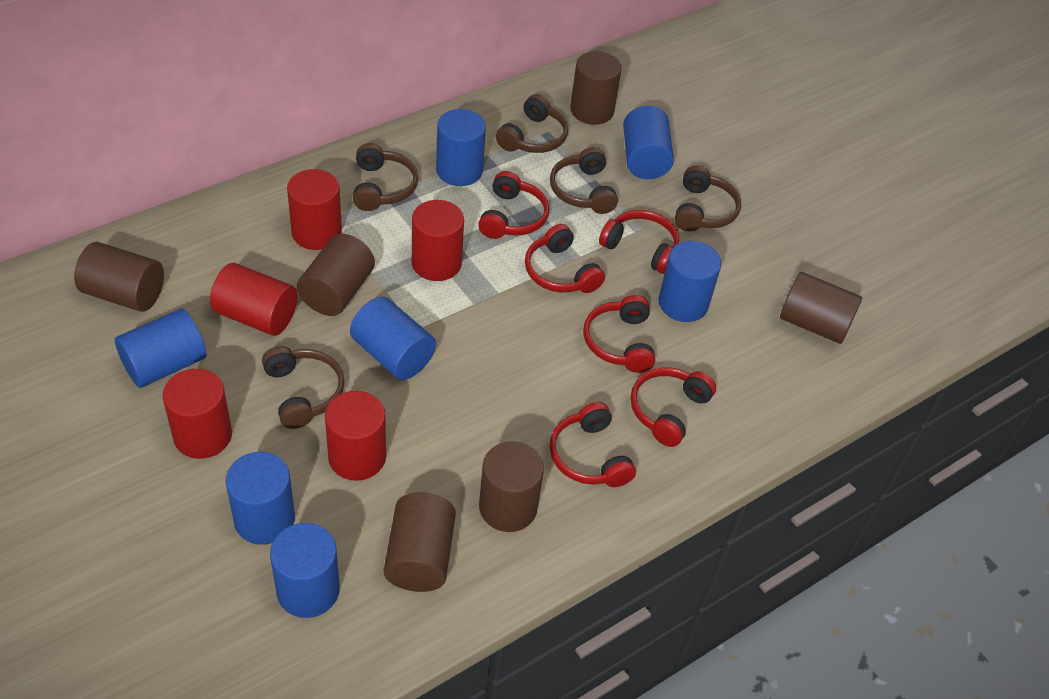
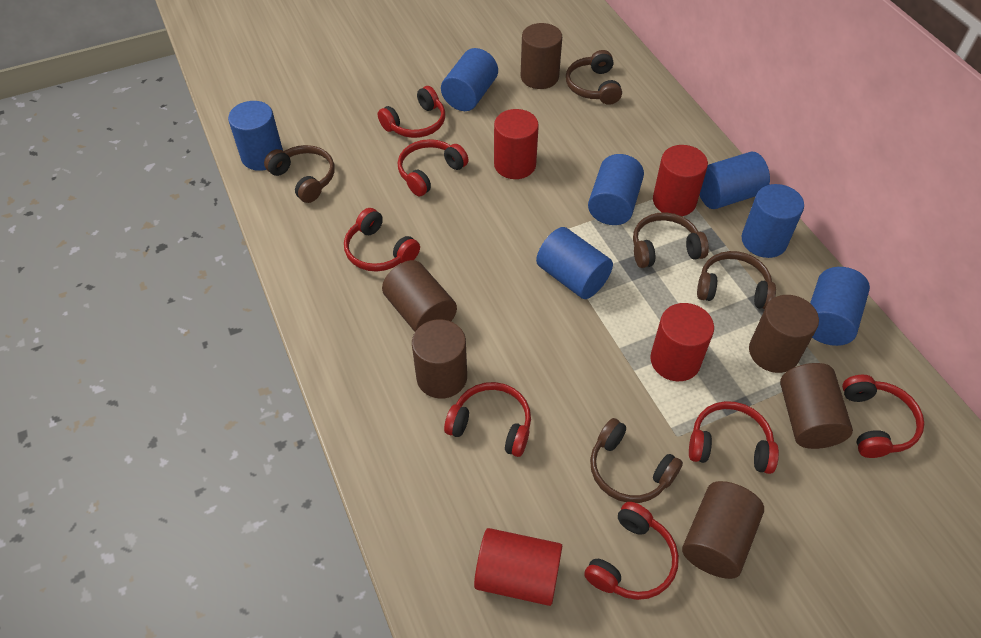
red cylinder: 5 -> 4
red headphones: 6 -> 7

